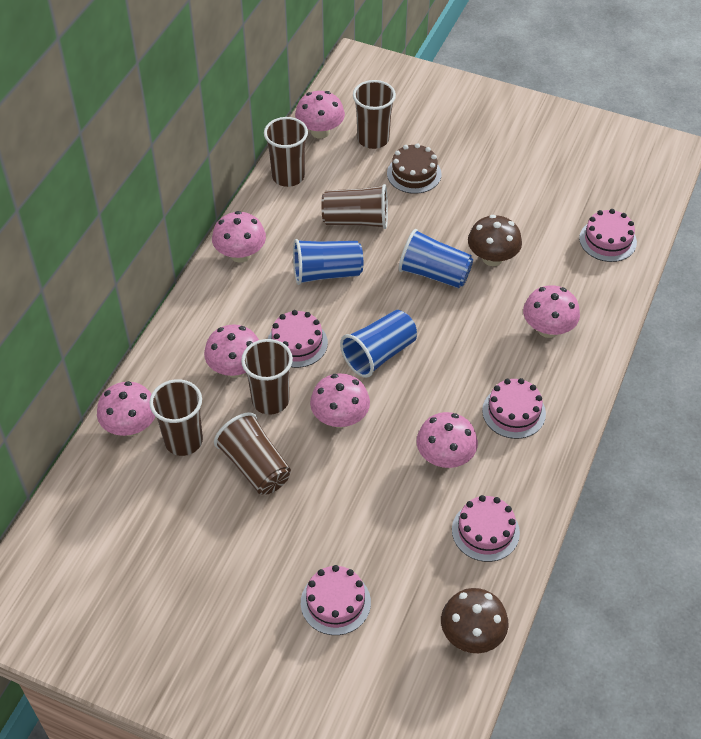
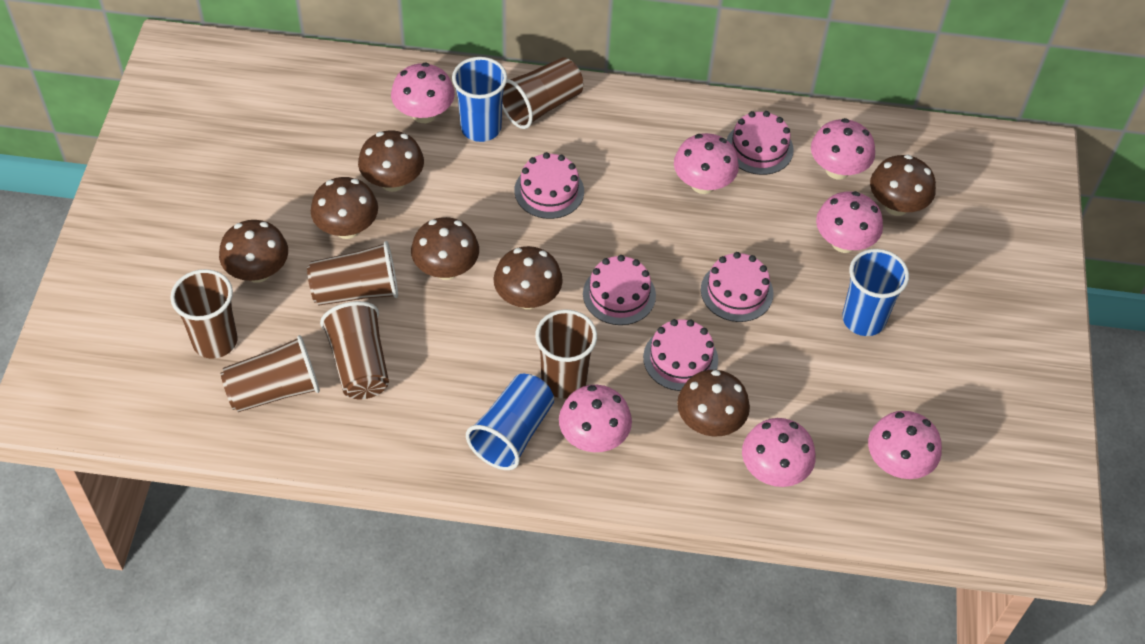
brown cake: 1 -> 0
brown mushroom: 2 -> 7

